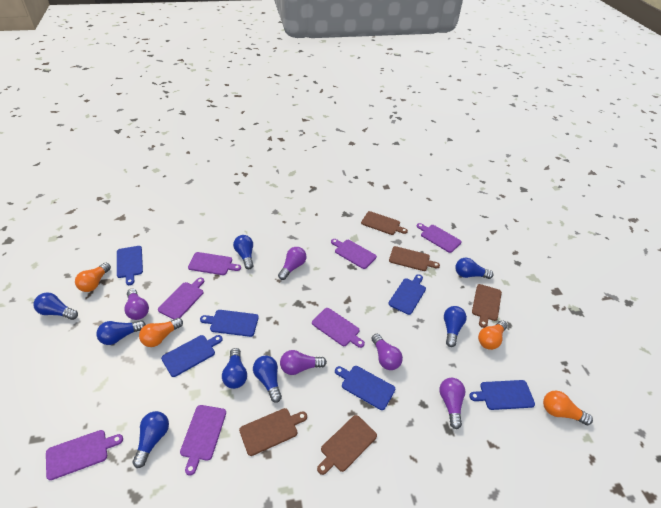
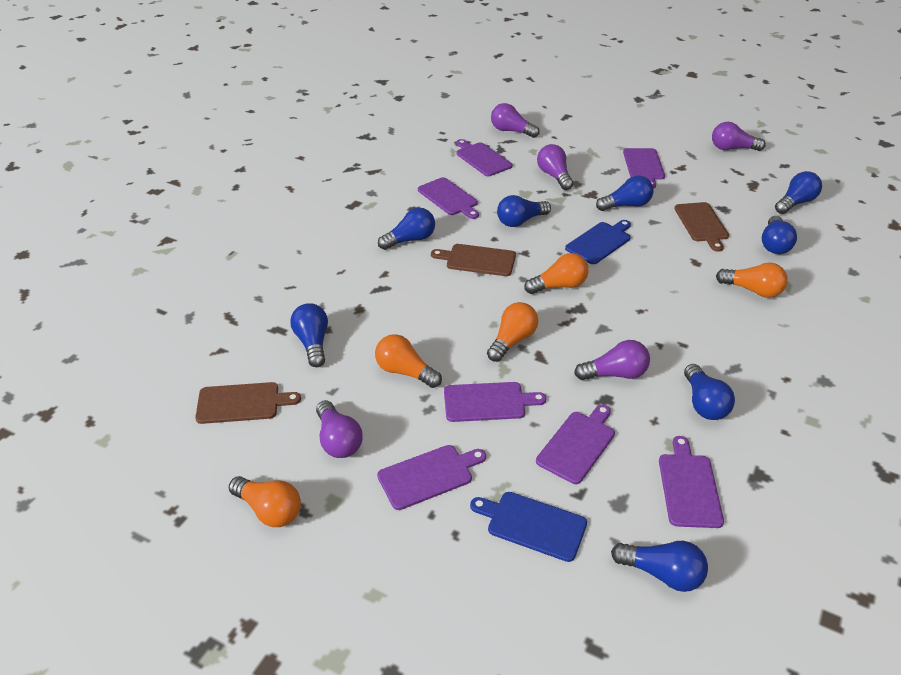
blue cutting board: 6 -> 2
brown cutting board: 5 -> 3
orange light bulb: 4 -> 5

